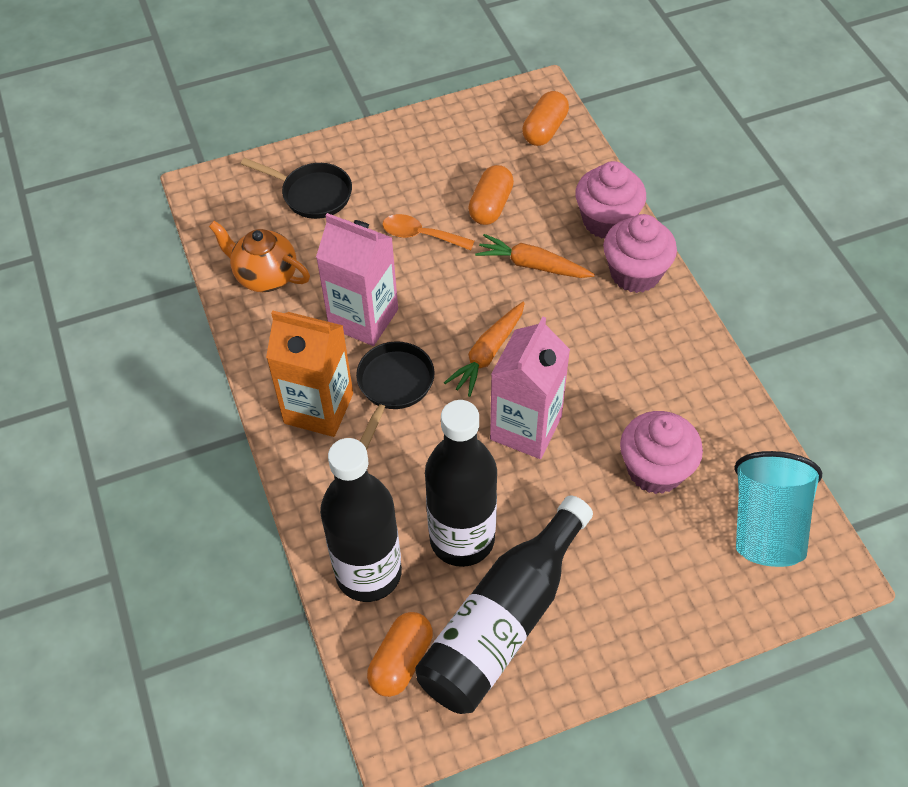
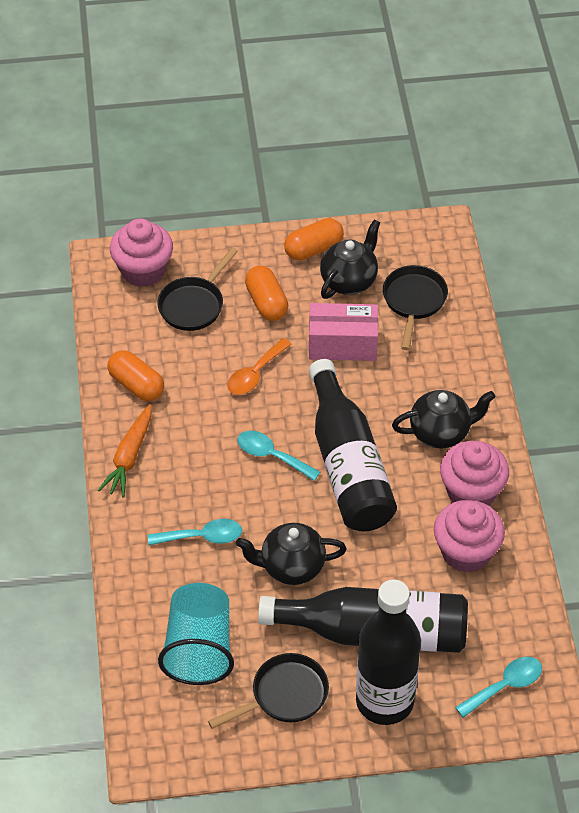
black pan: 2 -> 3
black teapot: 0 -> 3
orange carrot: 2 -> 1
orange carton: 1 -> 0
orange teapot: 1 -> 0
pink box: 0 -> 1
pink carton: 2 -> 0
turquoise spoon: 0 -> 3

